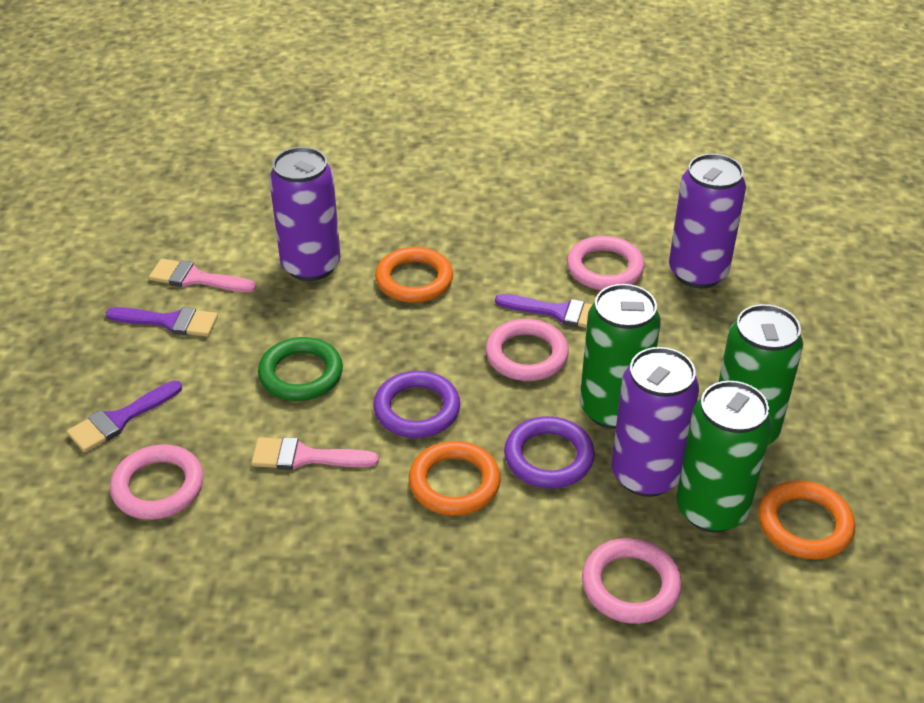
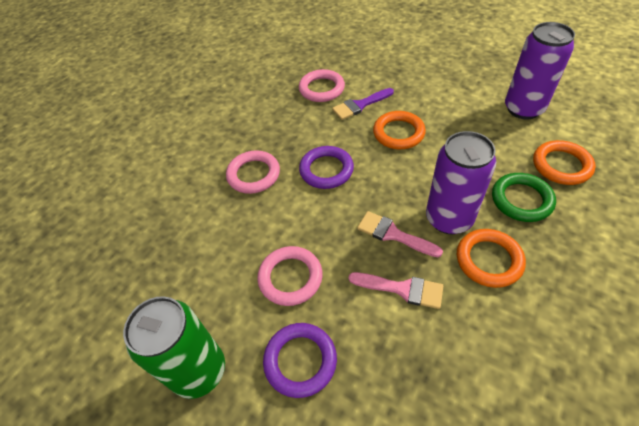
green can: 3 -> 1
pink ring: 4 -> 3
purple brush: 3 -> 1
purple can: 3 -> 2

